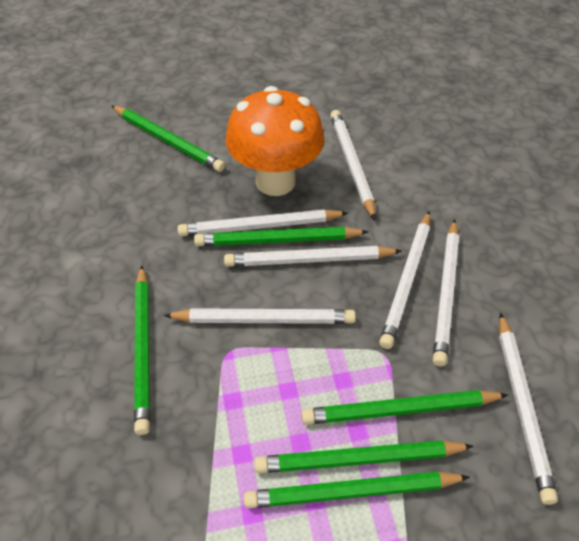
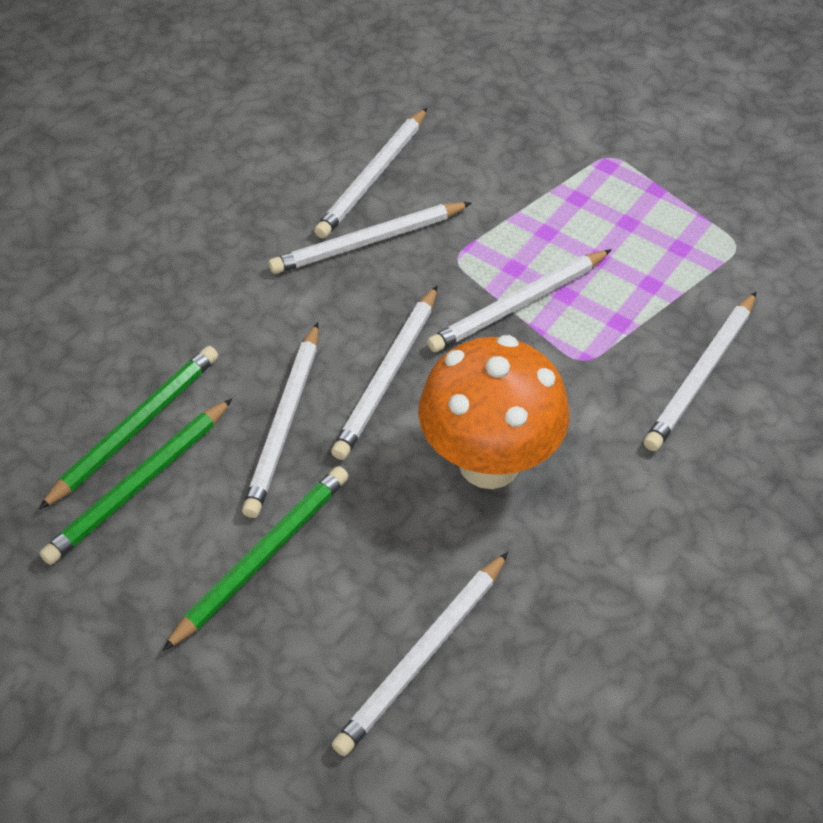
green pencil: 6 -> 3

